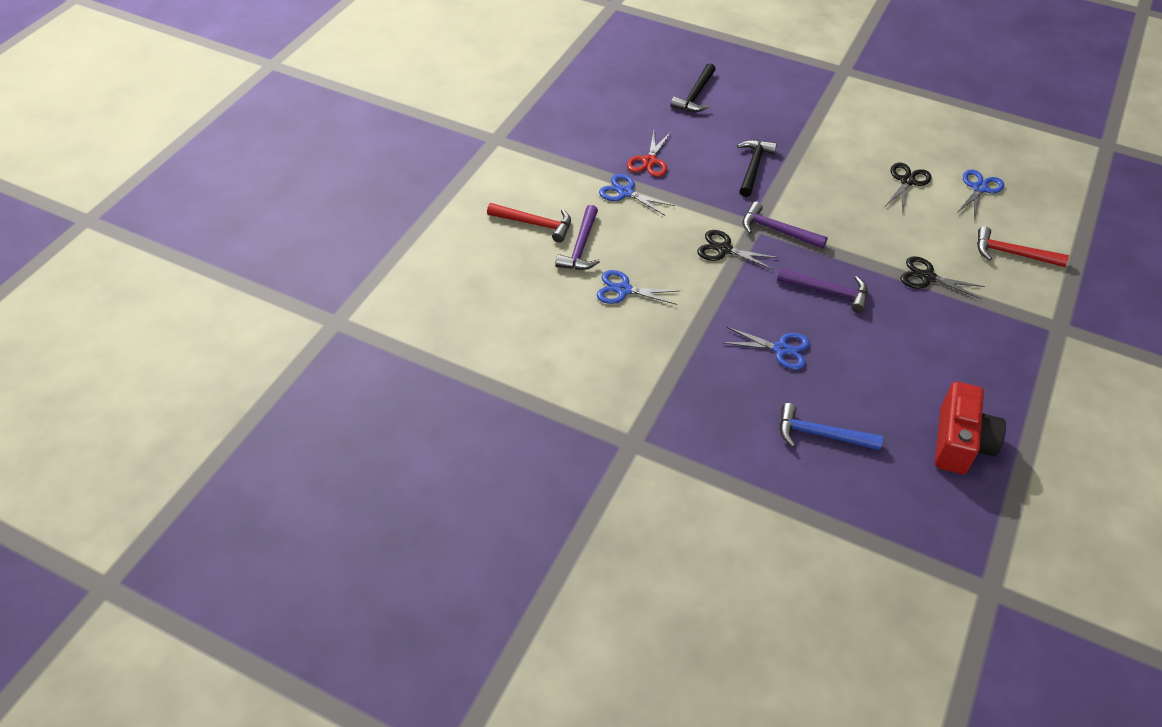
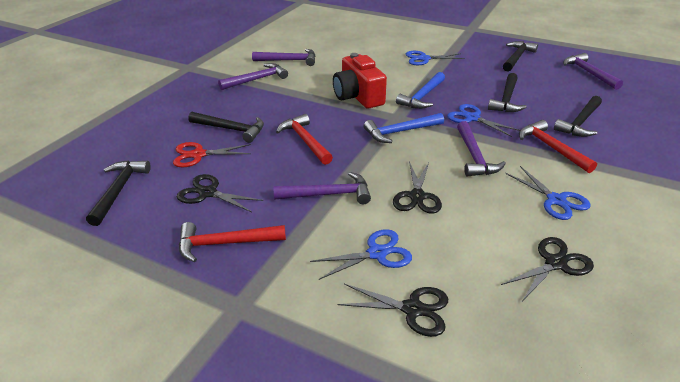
black hammer: 2 -> 5
black scissors: 3 -> 4
blue hammer: 1 -> 2
purple hammer: 3 -> 5
red hammer: 2 -> 3

